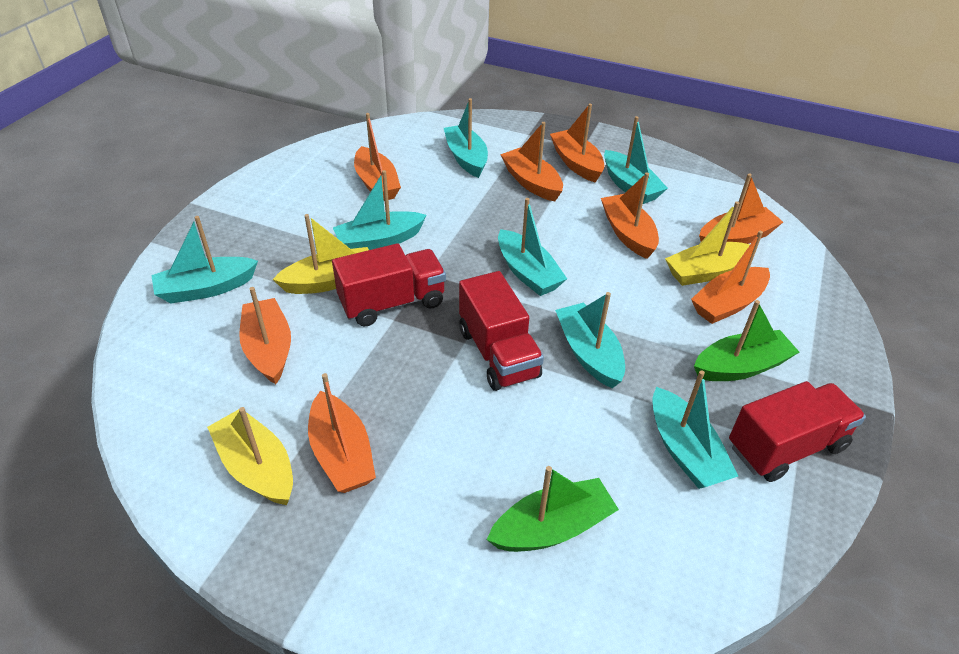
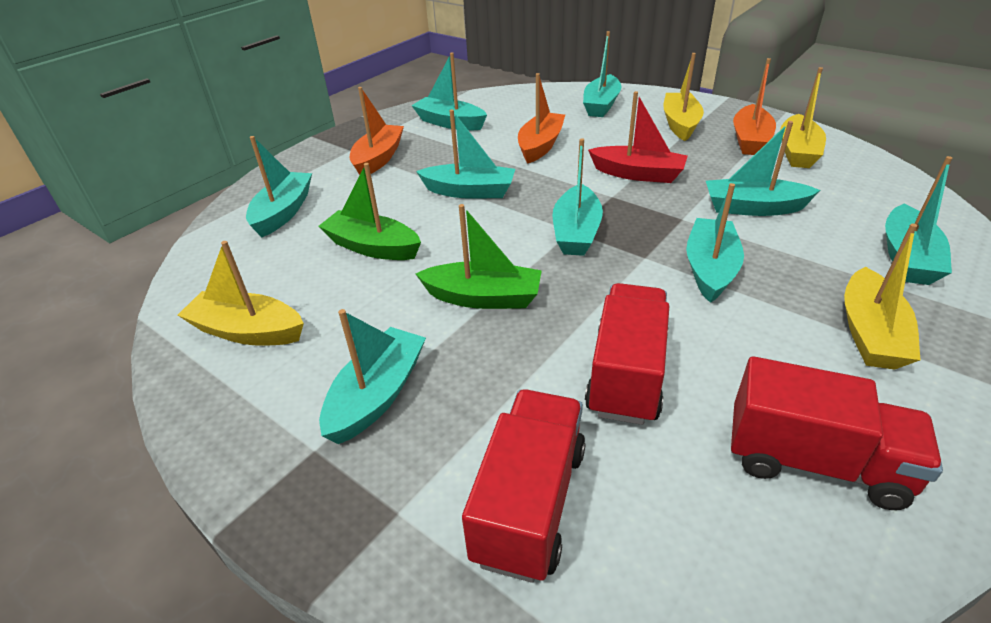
orange boat: 8 -> 3
red boat: 0 -> 1
turquoise boat: 7 -> 9
yellow boat: 3 -> 4

